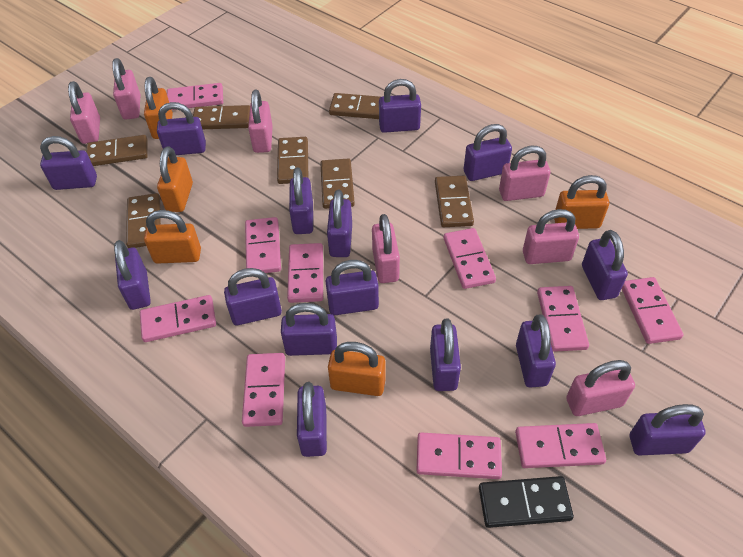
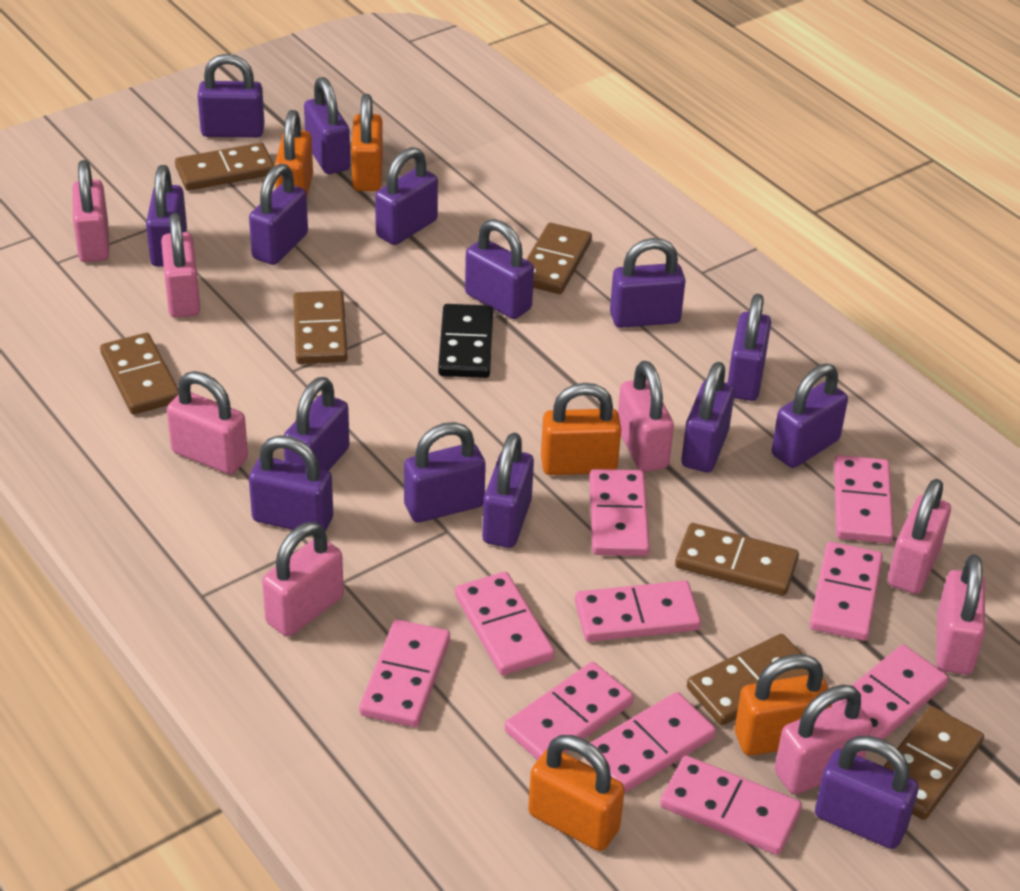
pink padlock: 7 -> 8

